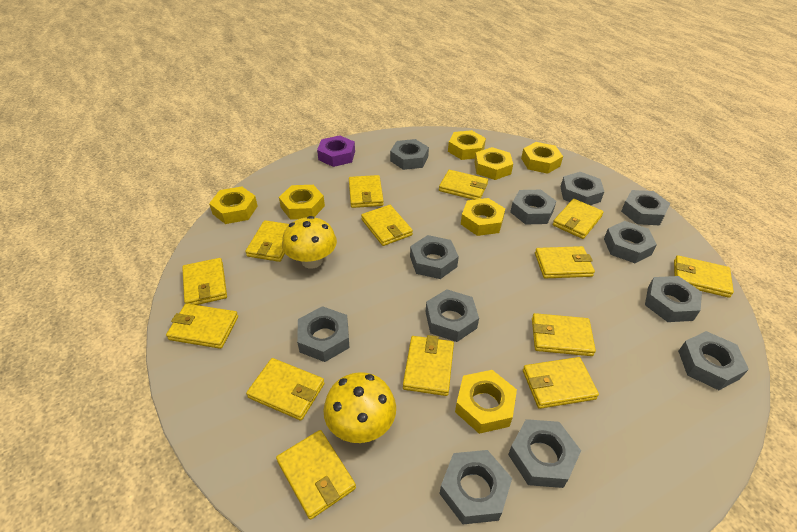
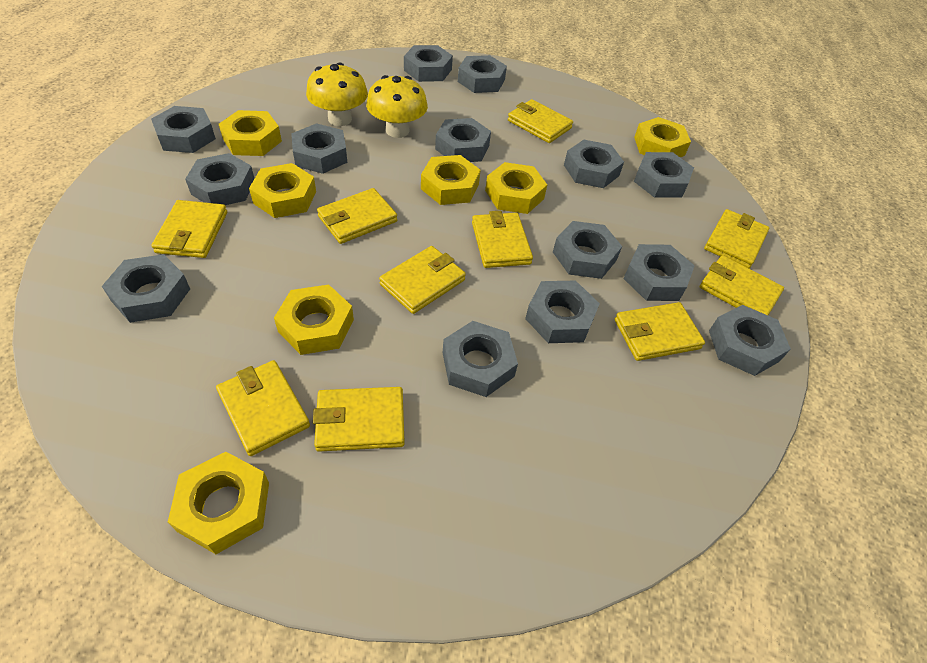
grey nut: 12 -> 14
purple nut: 1 -> 0
yellow wallet: 14 -> 10

